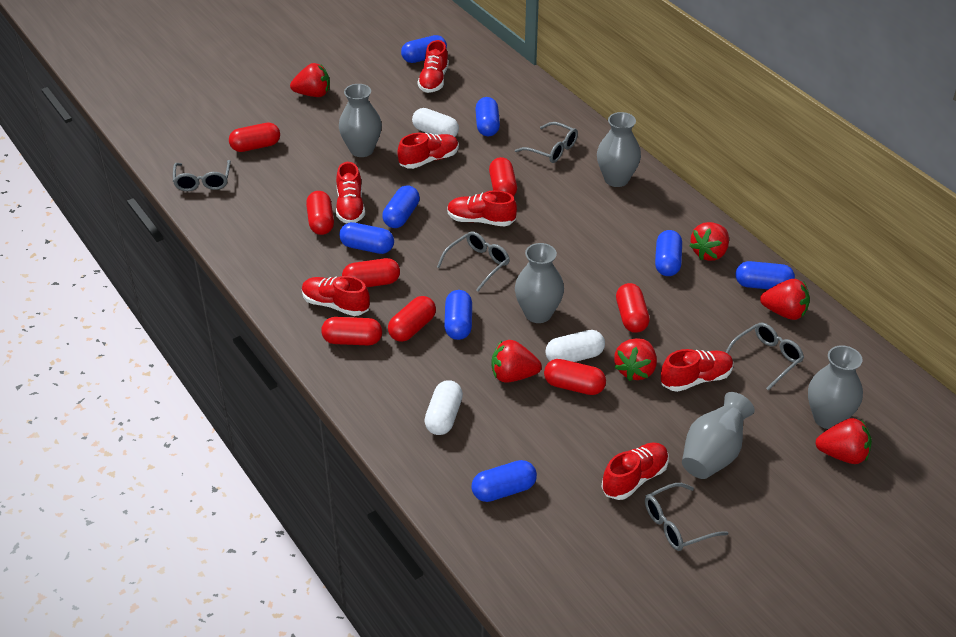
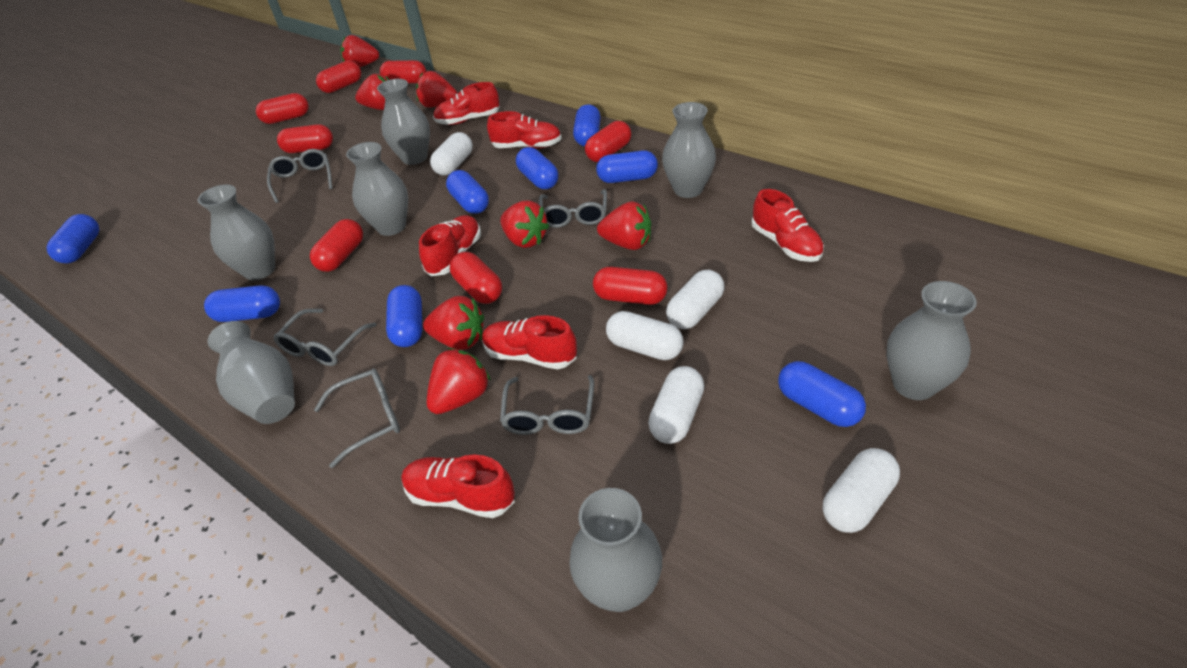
grey vase: 5 -> 7
red shoe: 7 -> 6
red strawberry: 6 -> 7
white capsule: 3 -> 5

